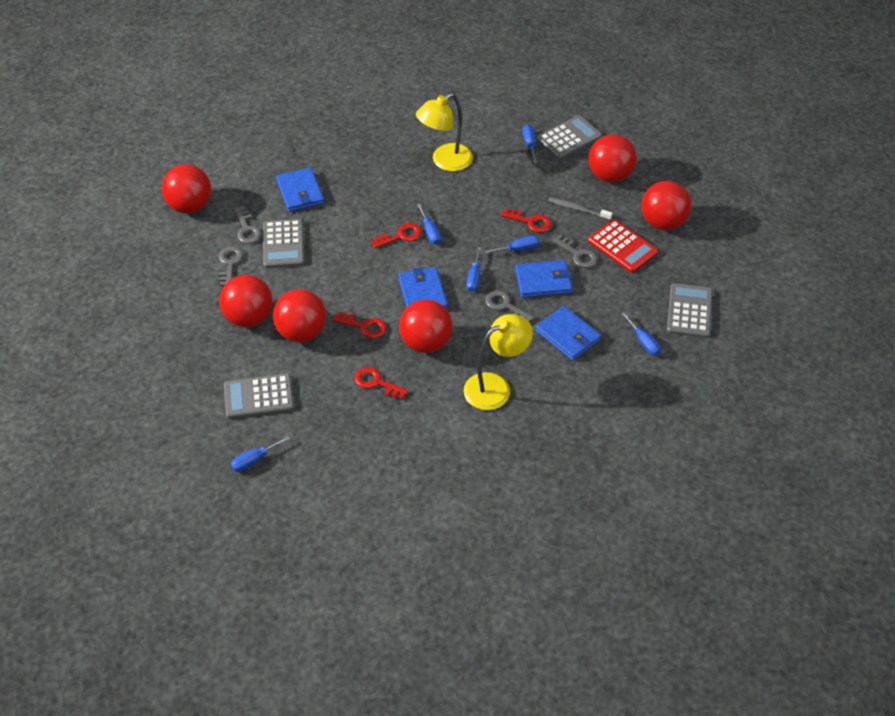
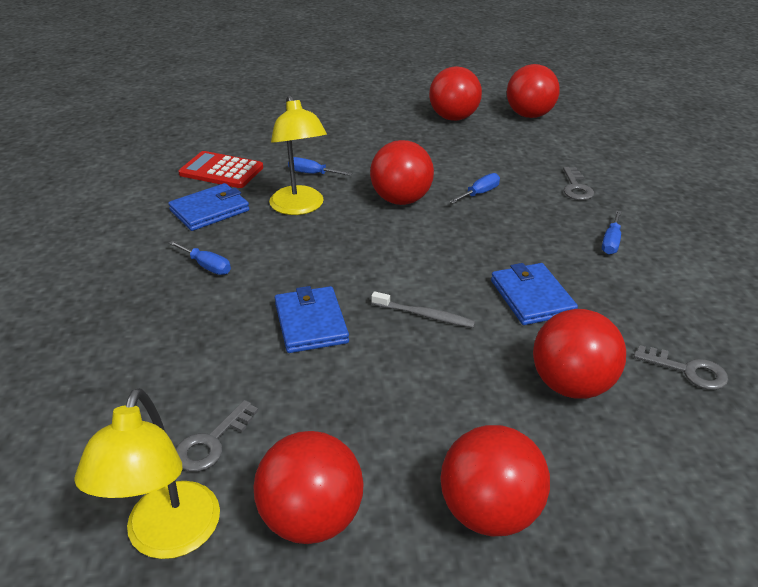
blue screwdriver: 6 -> 4
blue wallet: 4 -> 3
grey calculator: 4 -> 0
grey key: 4 -> 3
red key: 4 -> 0

